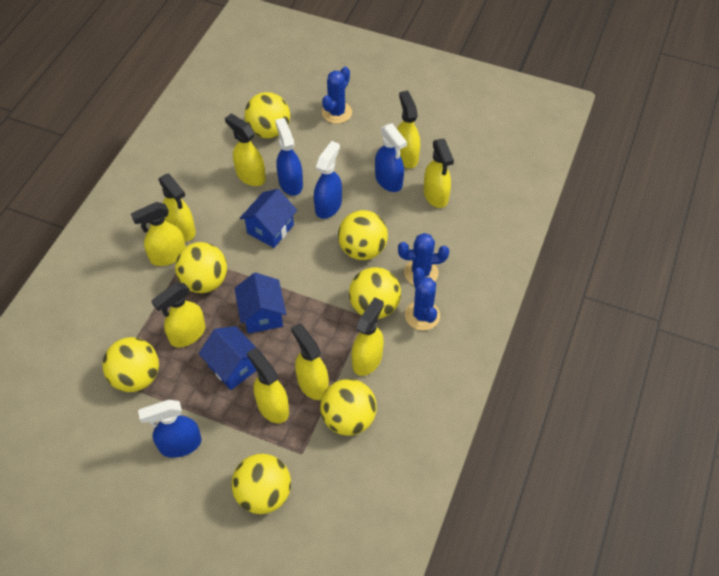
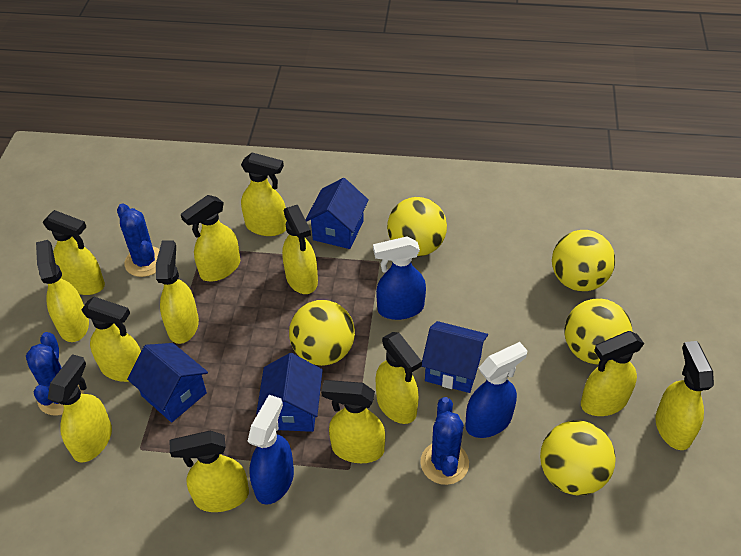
blue house: 3 -> 4
blue spray bottle: 4 -> 3
yellow ball: 7 -> 5
yellow spray bottle: 9 -> 13

